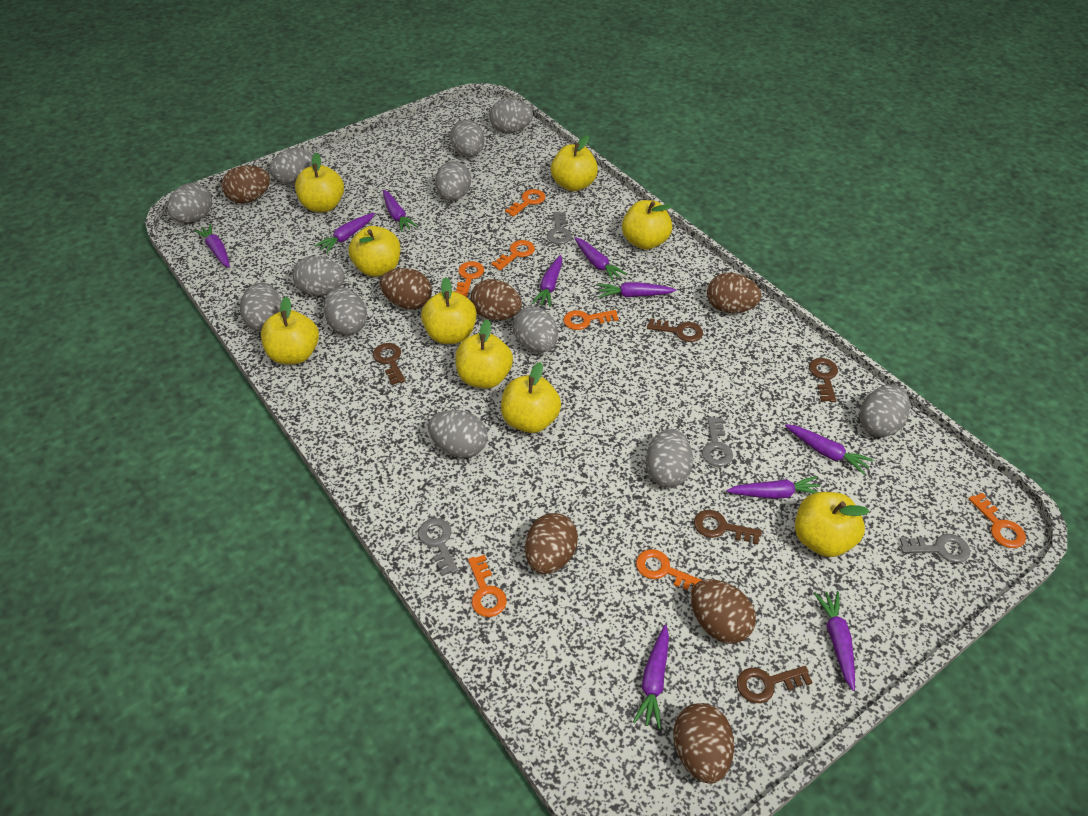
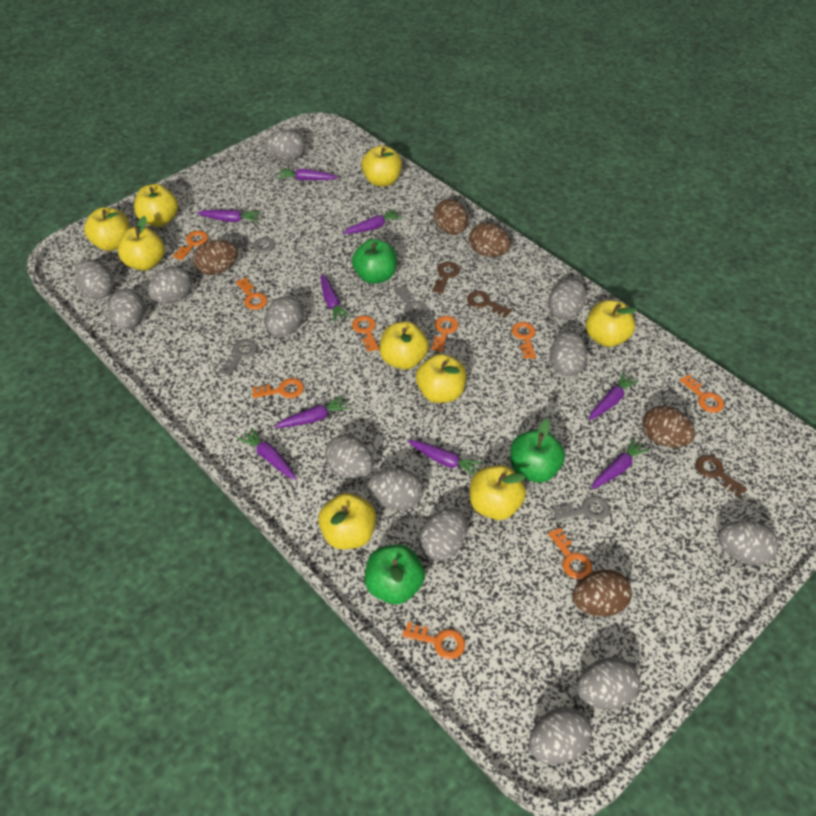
brown egg: 7 -> 5
brown key: 5 -> 3
green apple: 0 -> 3
grey egg: 12 -> 13
orange key: 7 -> 9
purple carrot: 10 -> 9

